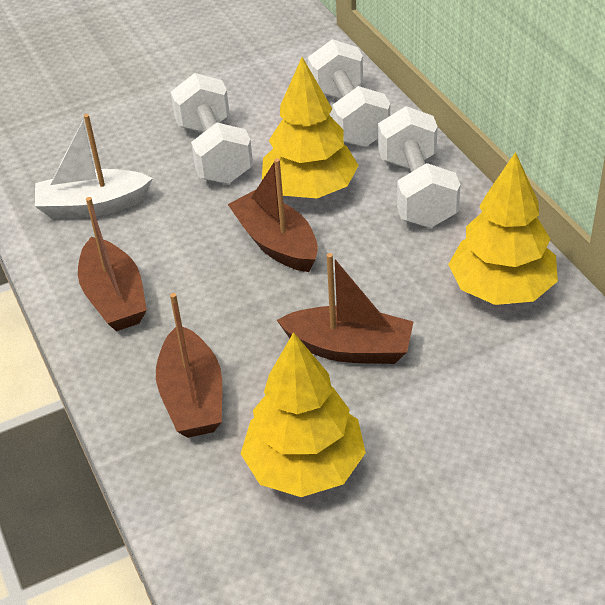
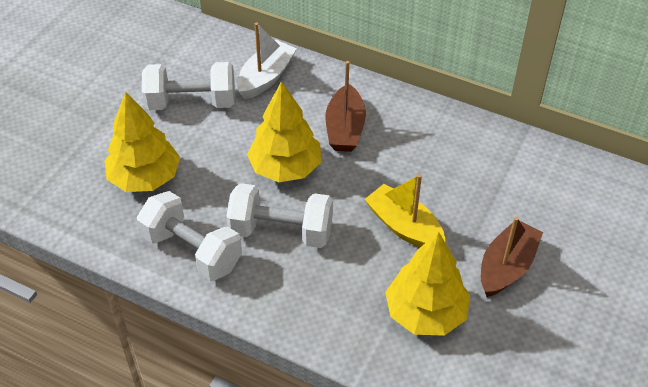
brown boat: 4 -> 2
yellow boat: 0 -> 1

